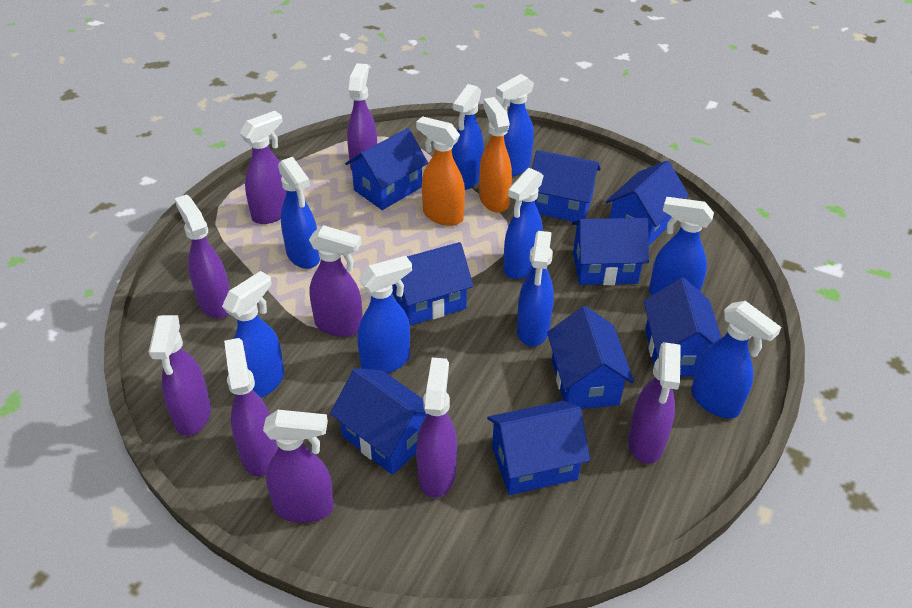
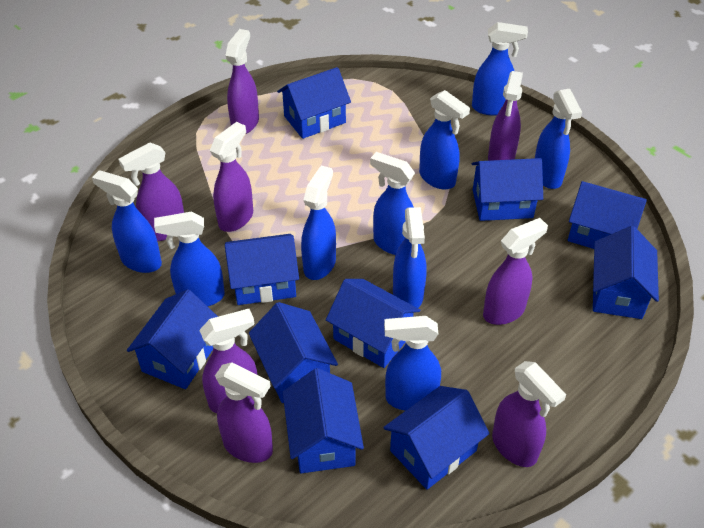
blue house: 9 -> 10
orange spray bottle: 2 -> 0
purple spray bottle: 9 -> 8

